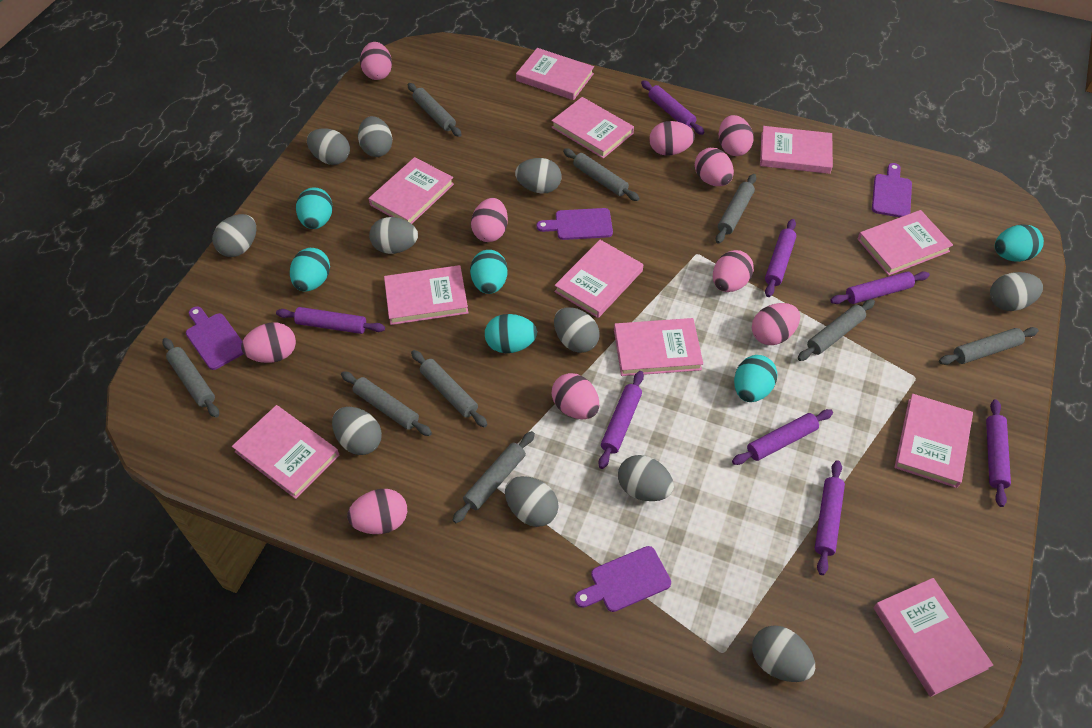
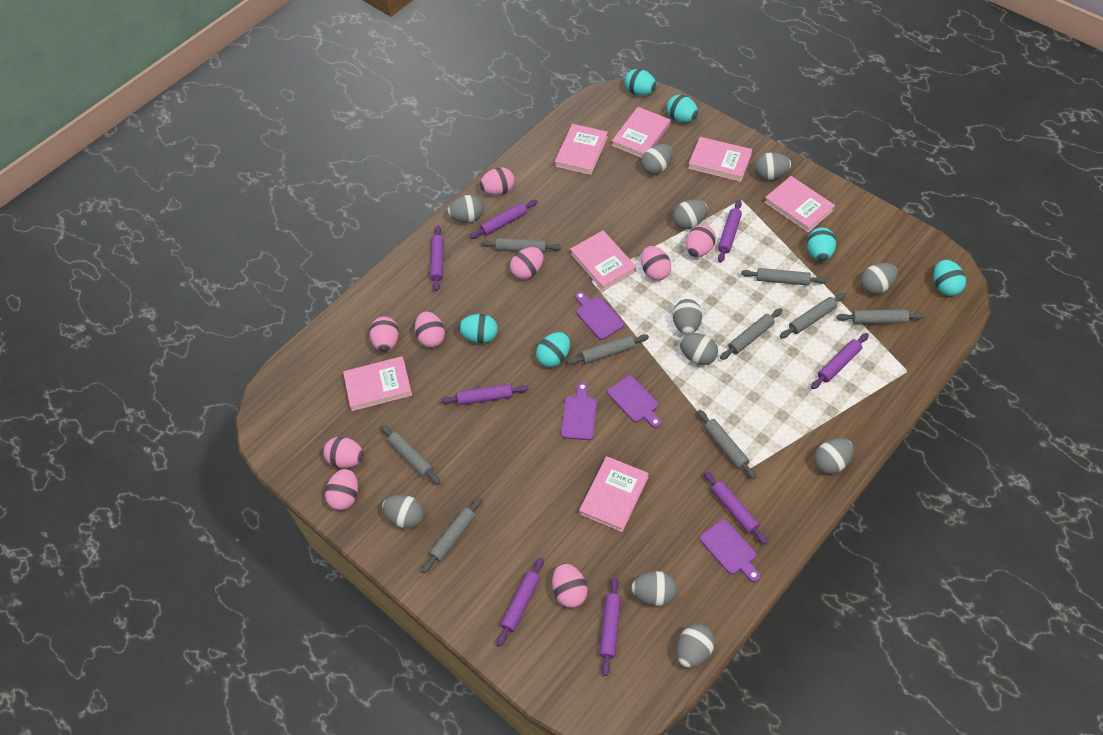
pink book: 11 -> 7
pink egg: 10 -> 9

